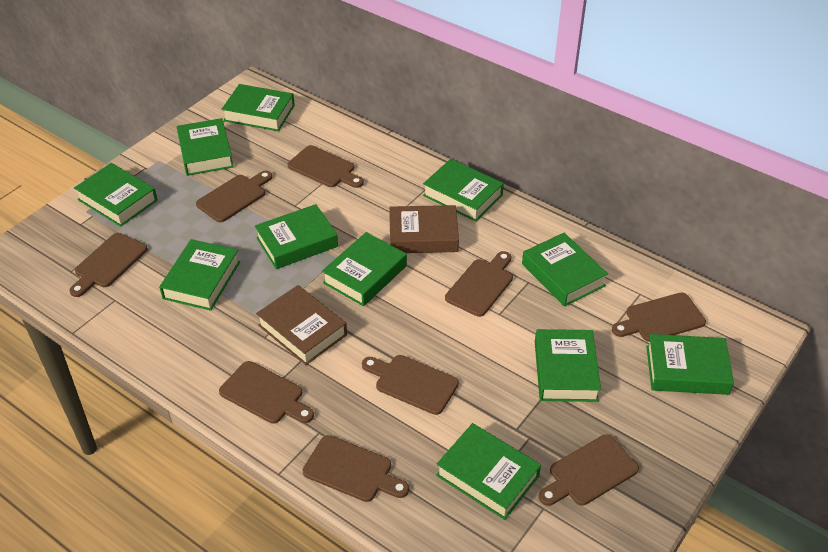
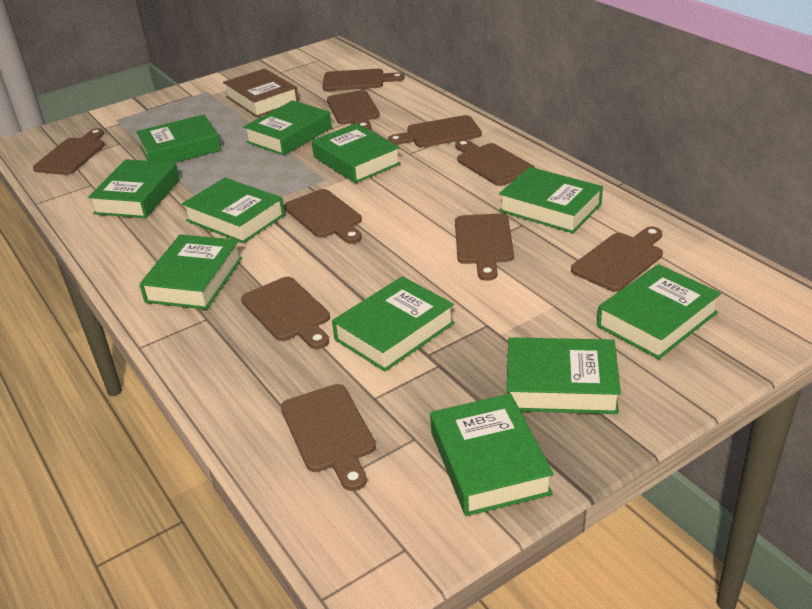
brown book: 2 -> 1
brown cutting board: 9 -> 10

